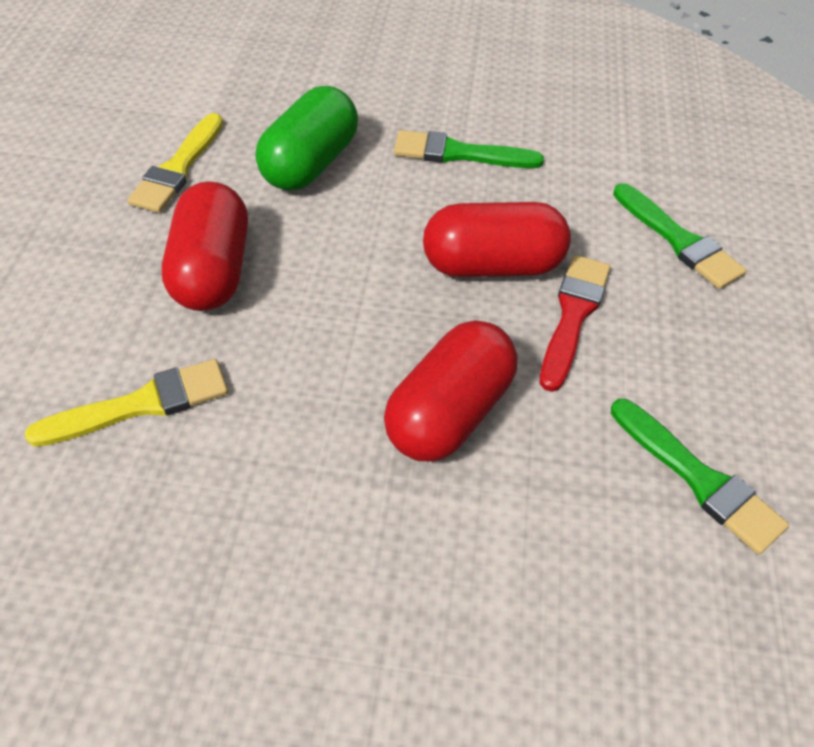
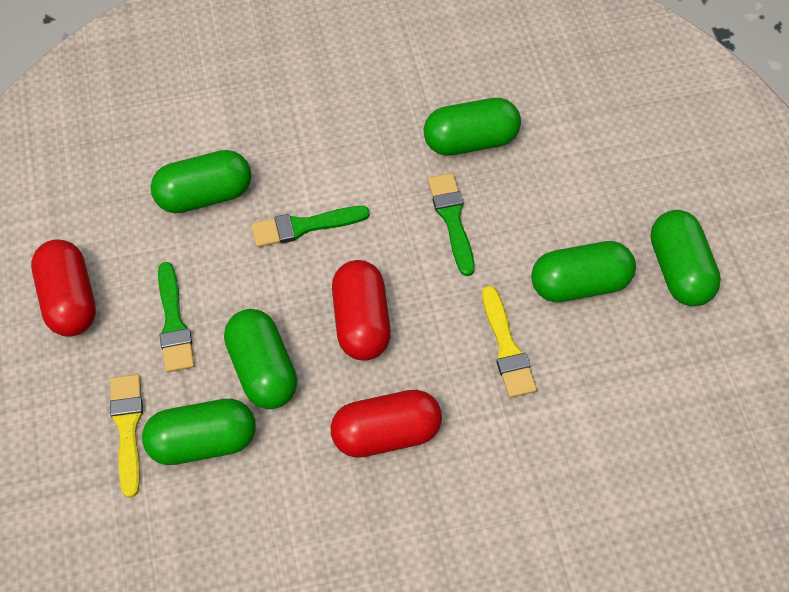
green capsule: 1 -> 6
red brush: 1 -> 0

